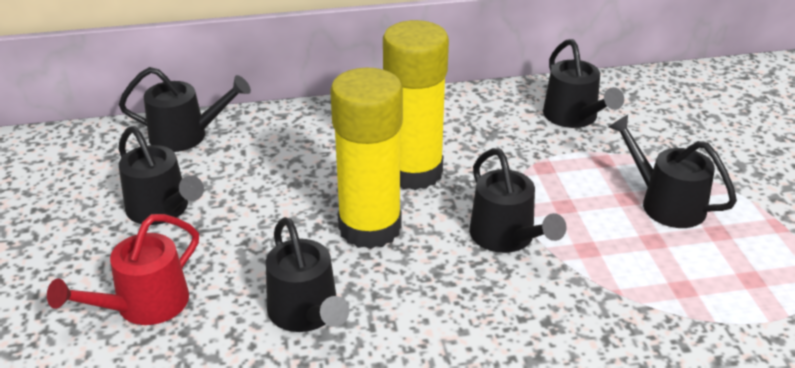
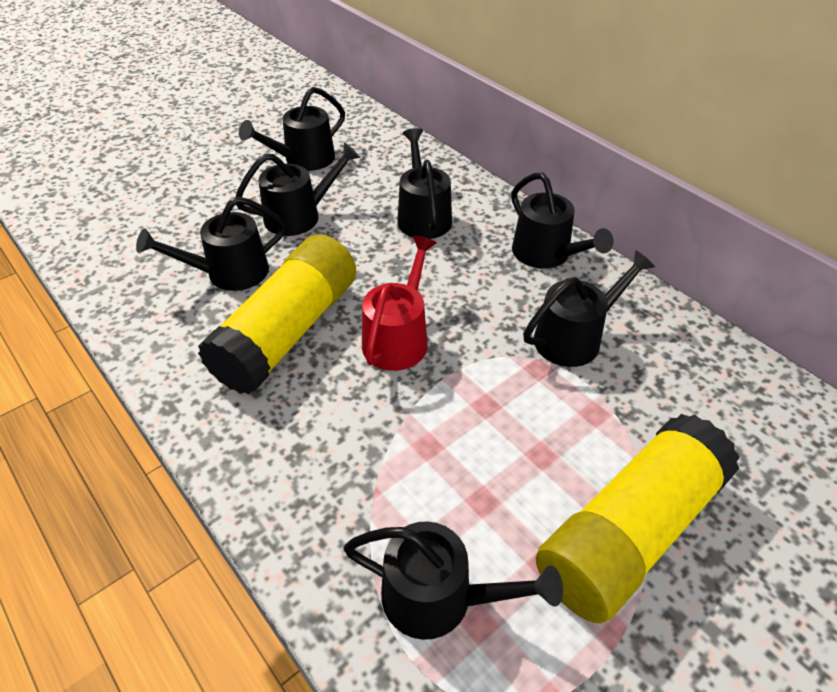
black watering can: 6 -> 7

